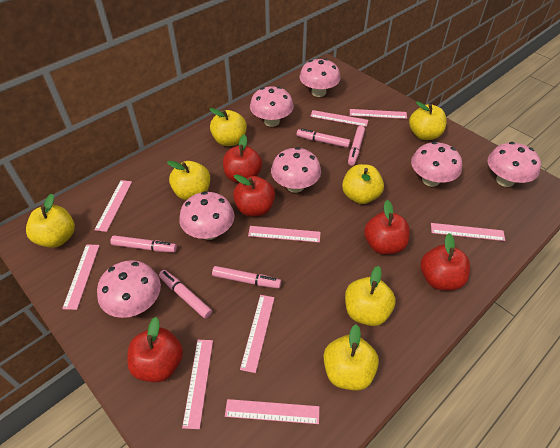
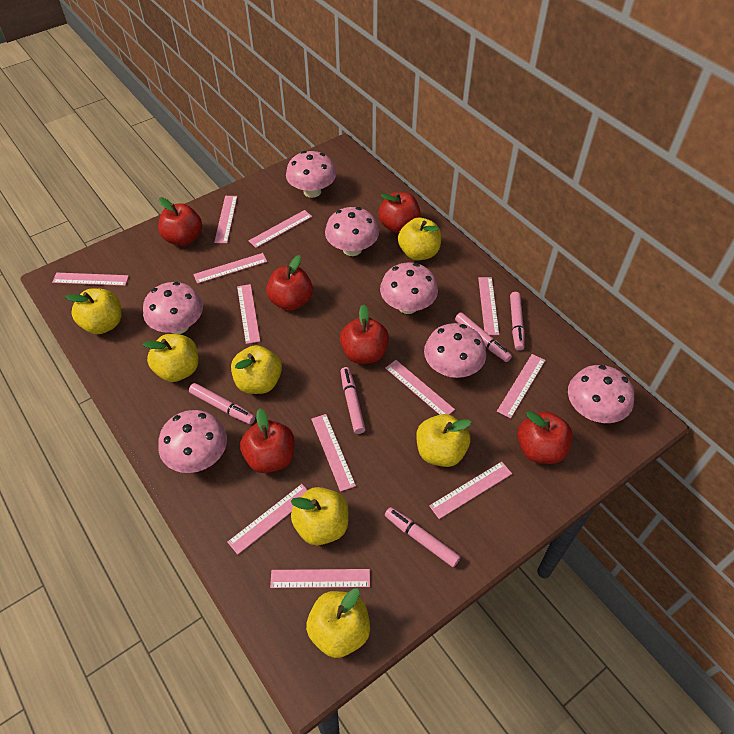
pink ruler: 9 -> 12
red apple: 5 -> 6

